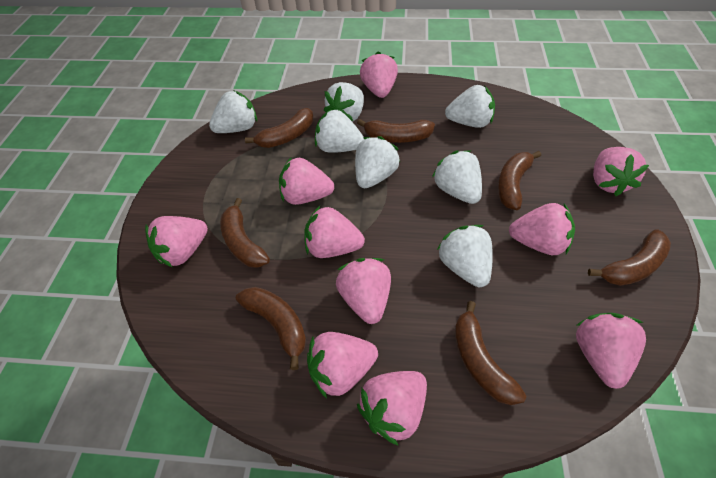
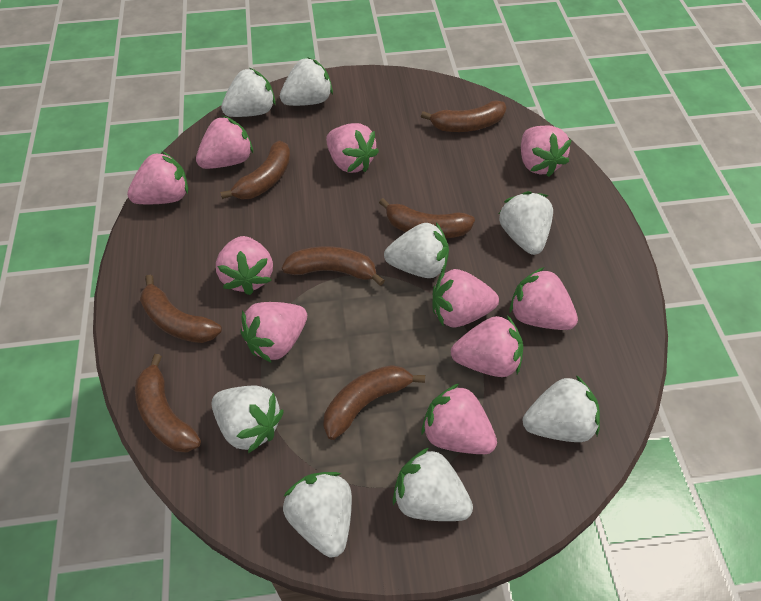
white strawberry: 7 -> 8

